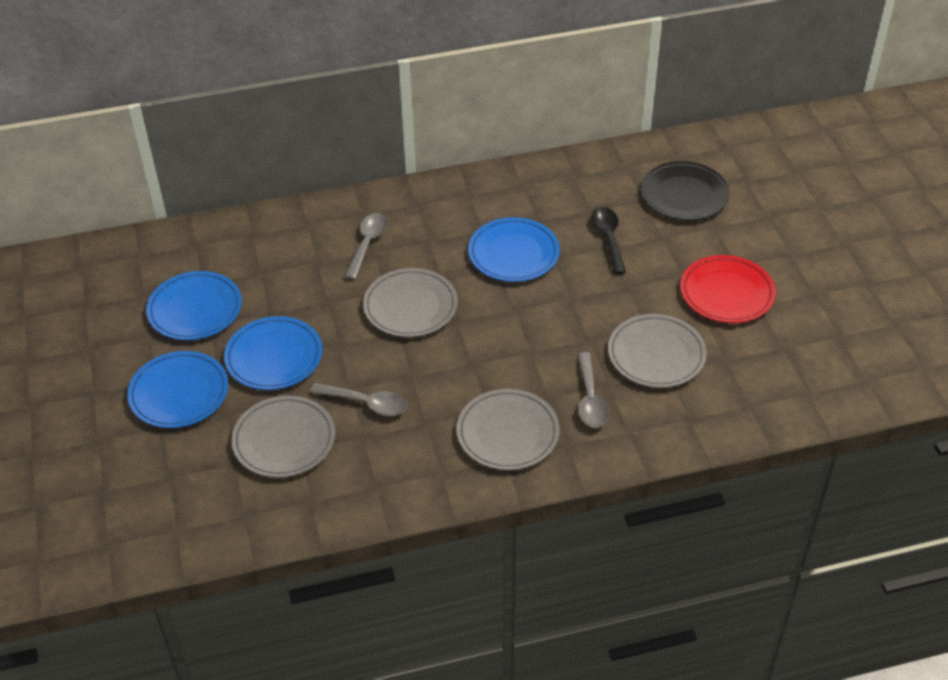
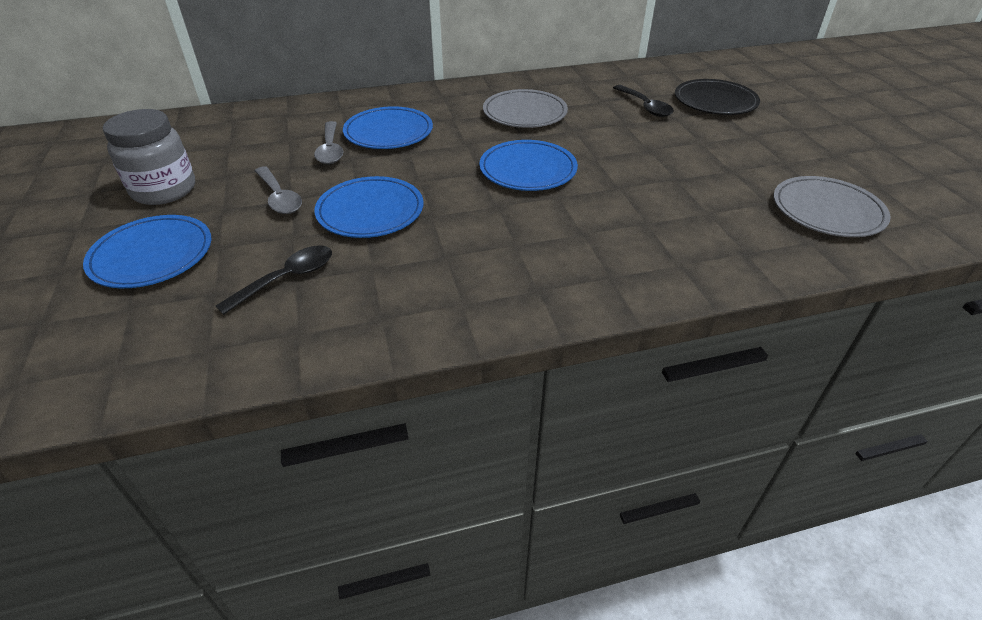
black spoon: 1 -> 2
grey jar: 0 -> 1
grey plate: 4 -> 2
grey spoon: 3 -> 2
red plate: 1 -> 0

